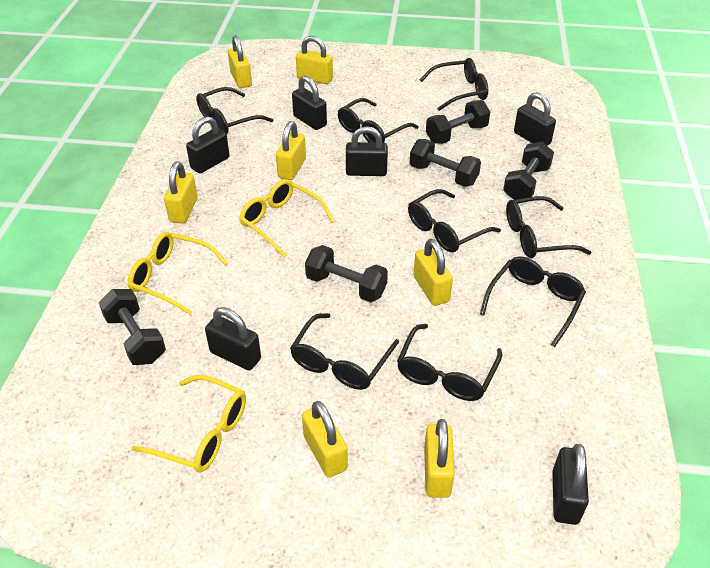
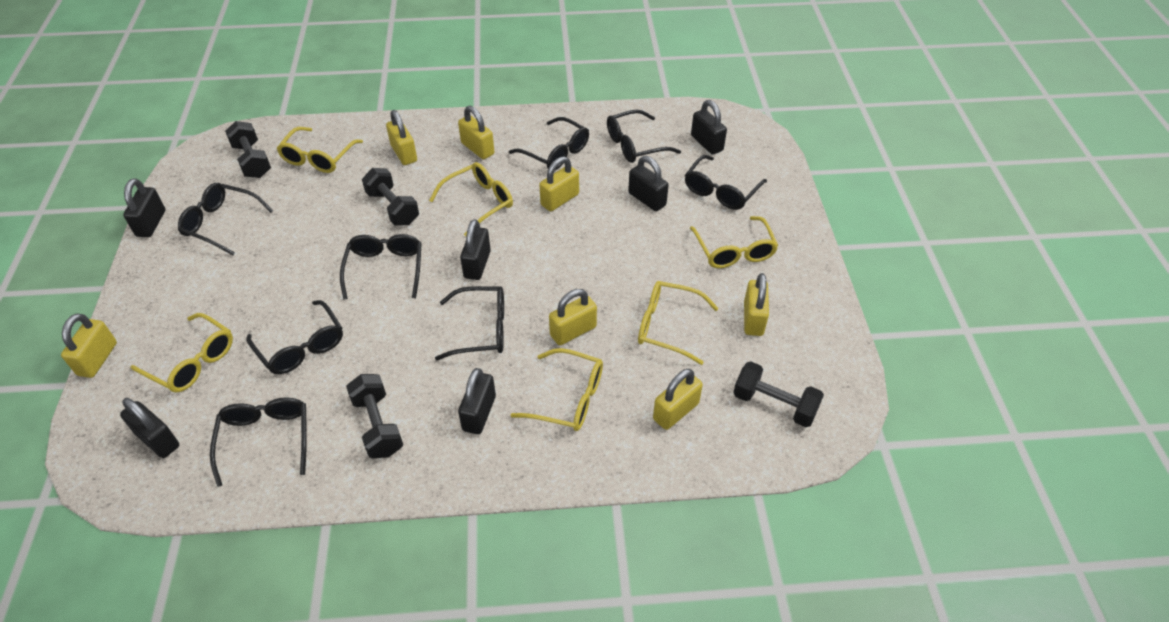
black dumbbell: 5 -> 4
yellow glasses: 3 -> 6

